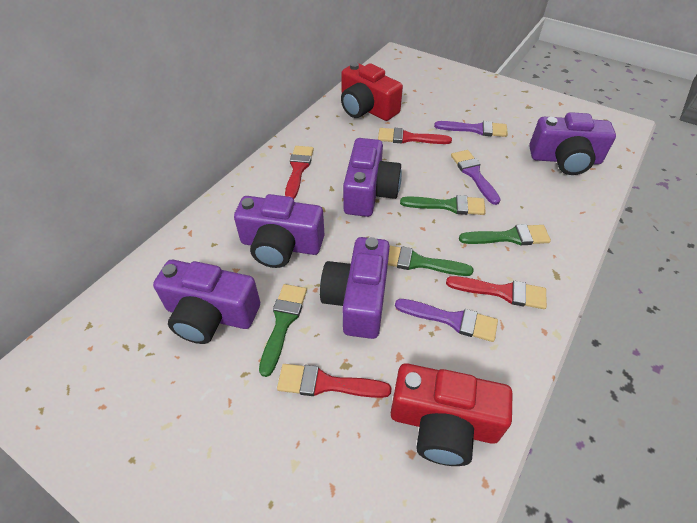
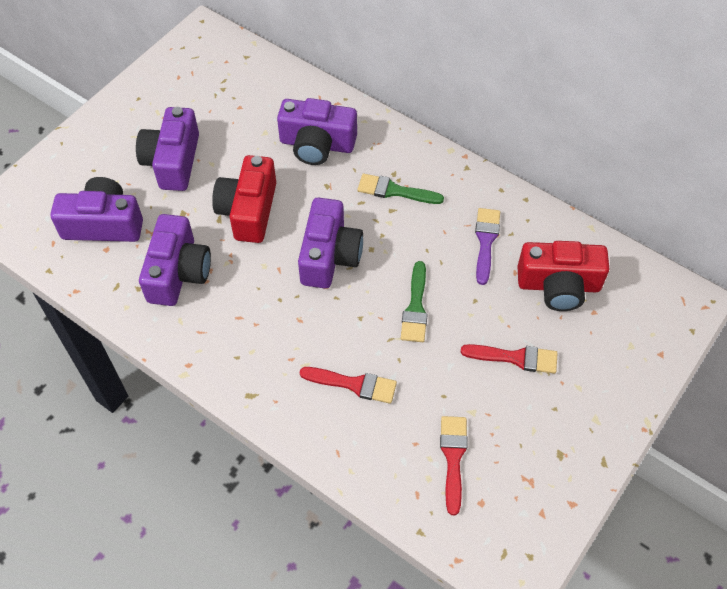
green brush: 4 -> 2
purple brush: 3 -> 1
red brush: 4 -> 3

